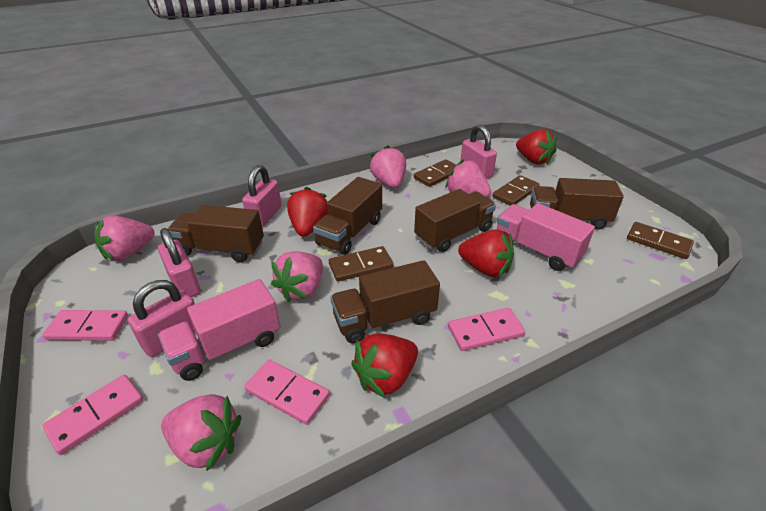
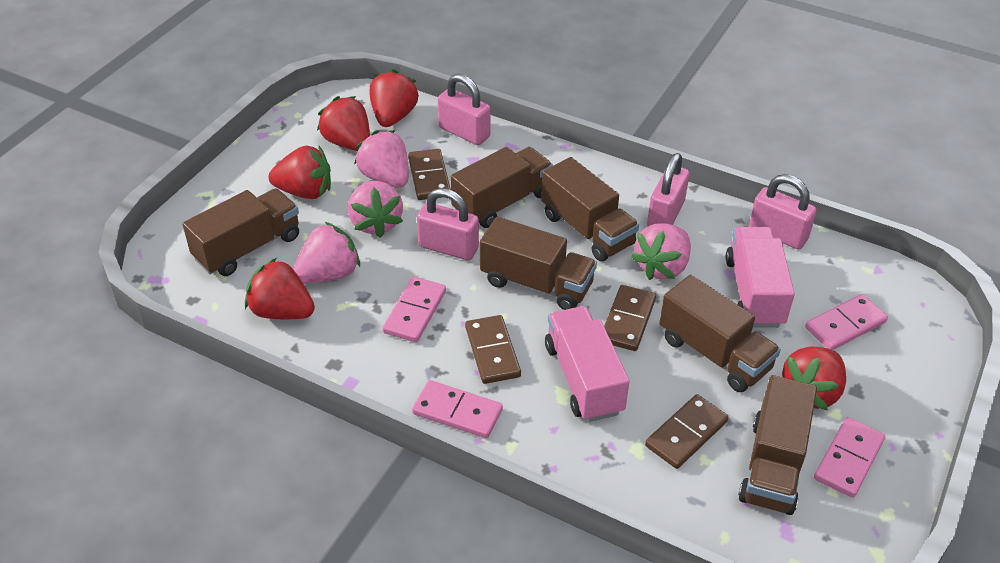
brown truck: 5 -> 6
pink strawberry: 5 -> 4
red strawberry: 4 -> 5

